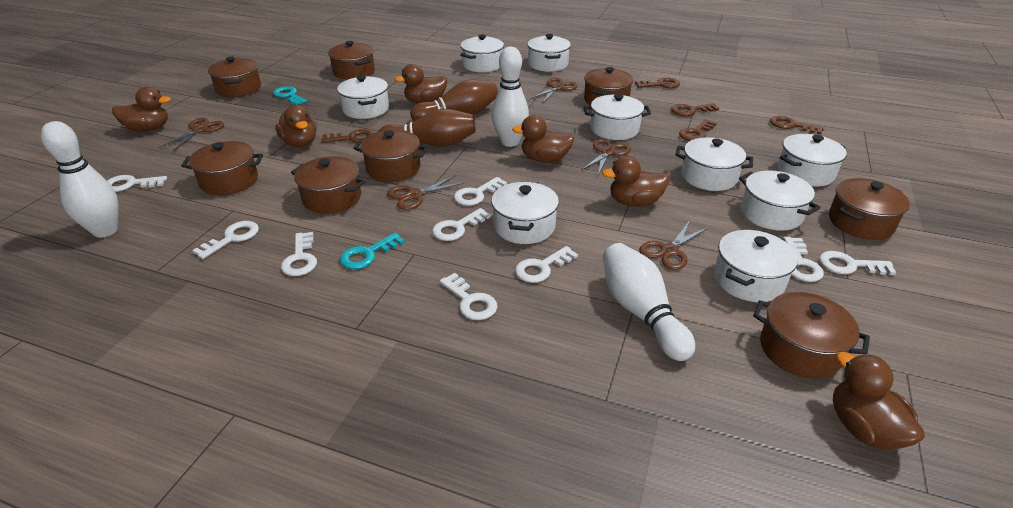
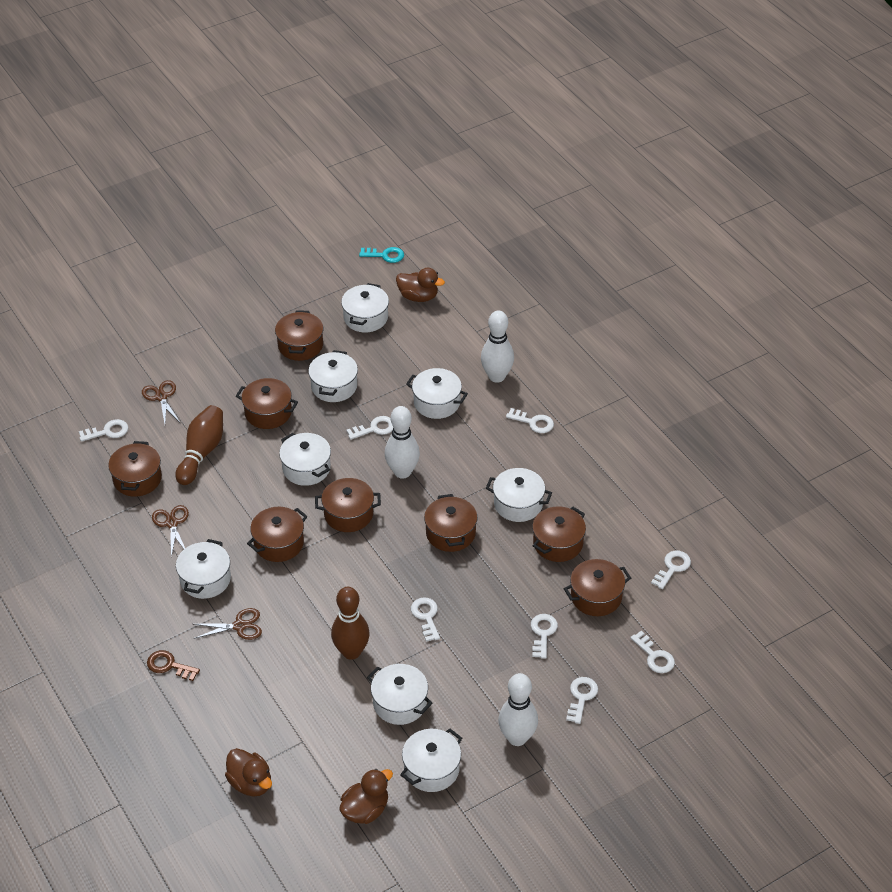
brown duck: 6 -> 3
brown key: 5 -> 1
brown scissors: 5 -> 3
turquoise key: 2 -> 1
white key: 9 -> 8
white pot: 9 -> 8

